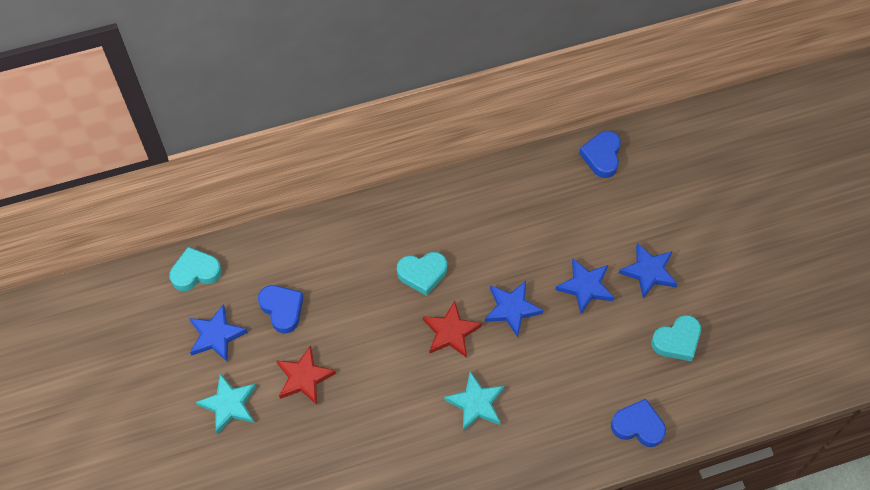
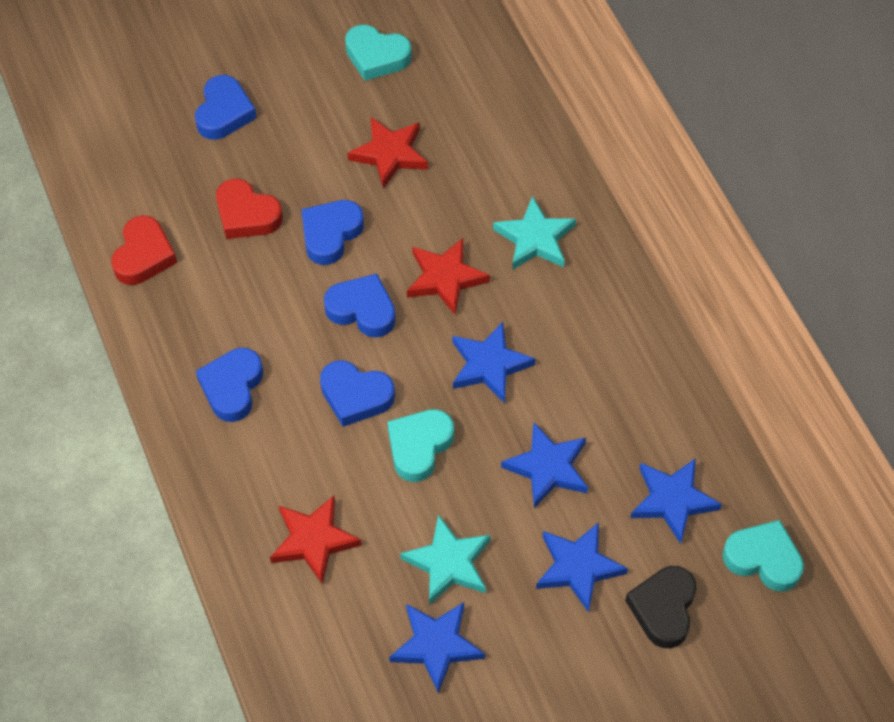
black heart: 0 -> 1
blue heart: 3 -> 5
blue star: 4 -> 5
red heart: 0 -> 2
red star: 2 -> 3

